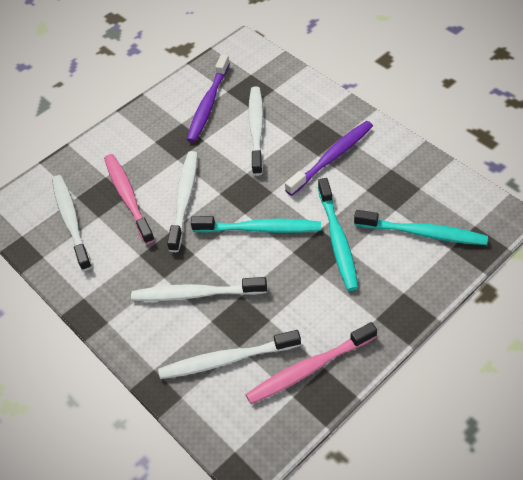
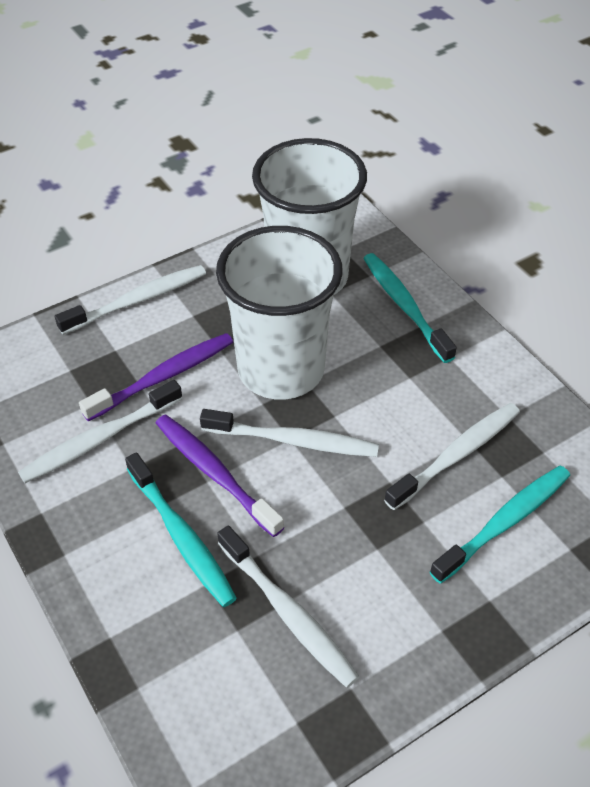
pink toothbrush: 2 -> 0
white cup: 0 -> 2

